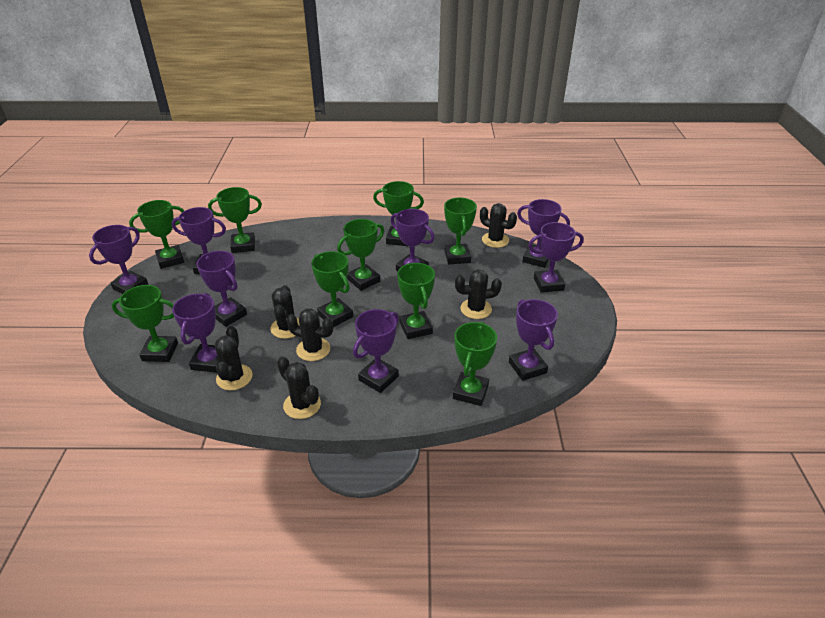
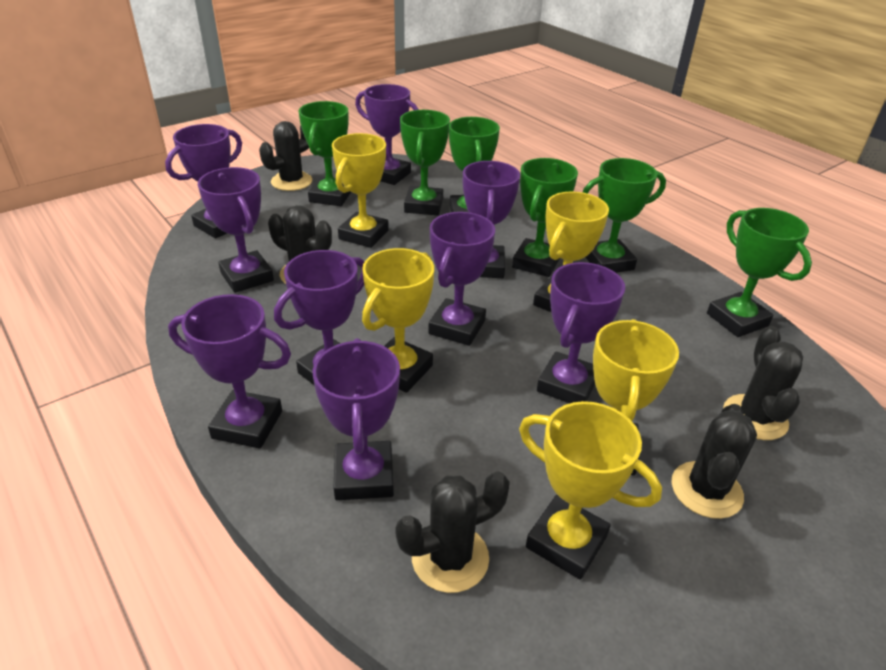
black cactus: 6 -> 5
green trophy: 9 -> 6
yellow trophy: 0 -> 5

